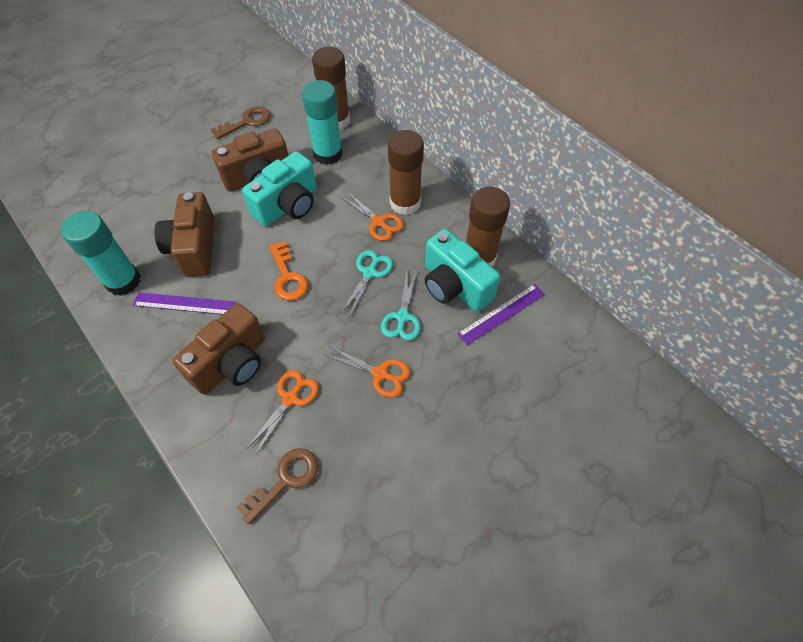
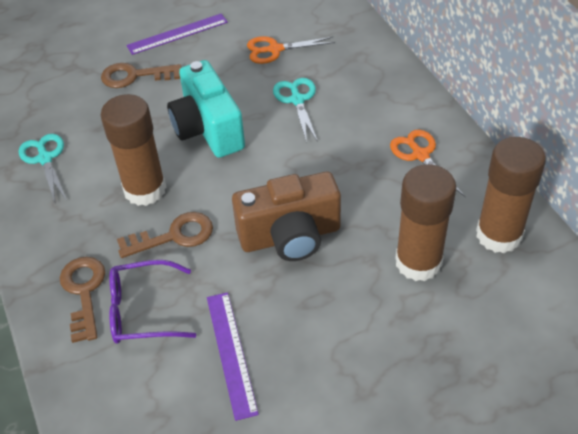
brown camera: 3 -> 1
brown key: 2 -> 3
orange key: 1 -> 0
orange scissors: 3 -> 2
purple glasses: 0 -> 1
turquoise camera: 2 -> 1
turquoise glue stick: 2 -> 0

